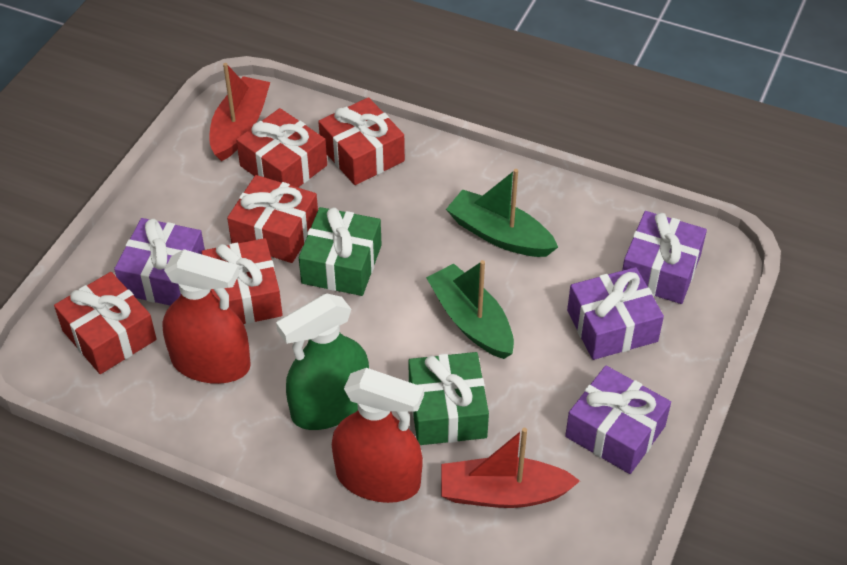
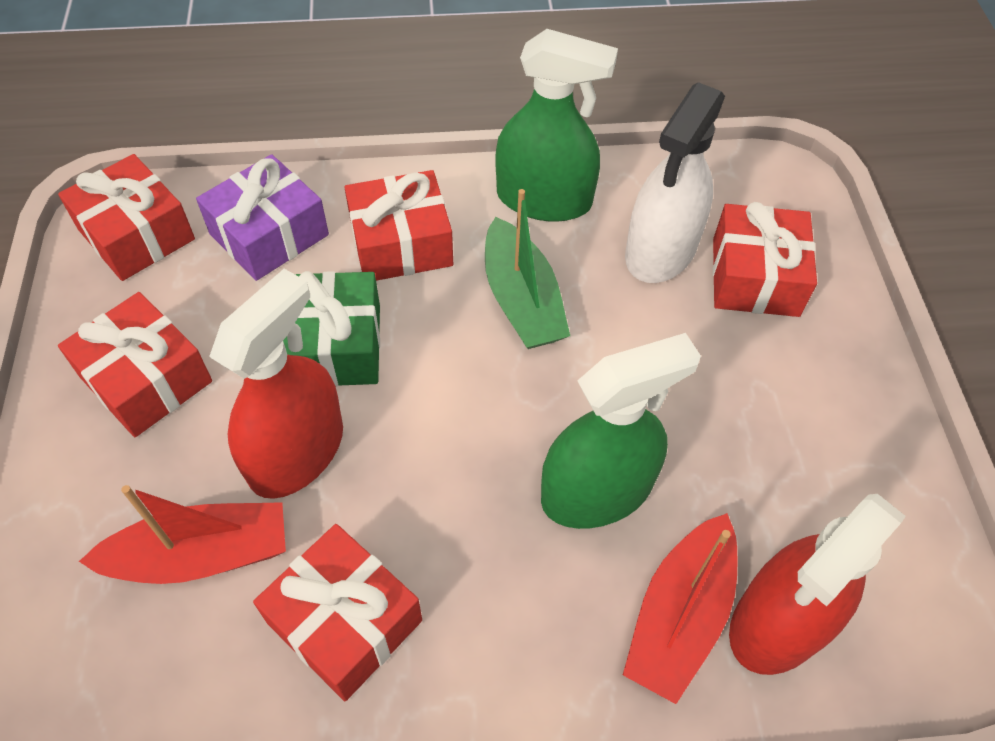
green boat: 2 -> 1
green gift: 2 -> 1
green spray bottle: 1 -> 2
purple gift: 4 -> 1
white spray bottle: 0 -> 1

